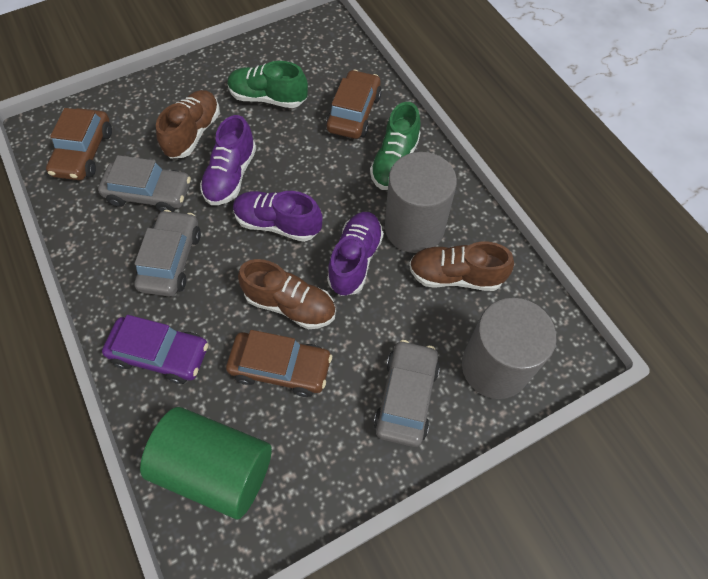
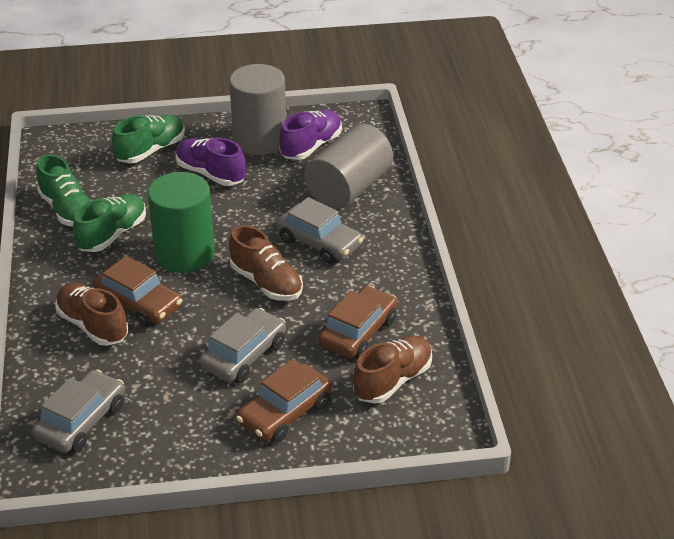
green shoe: 2 -> 3
purple car: 1 -> 0
purple shoe: 3 -> 2

